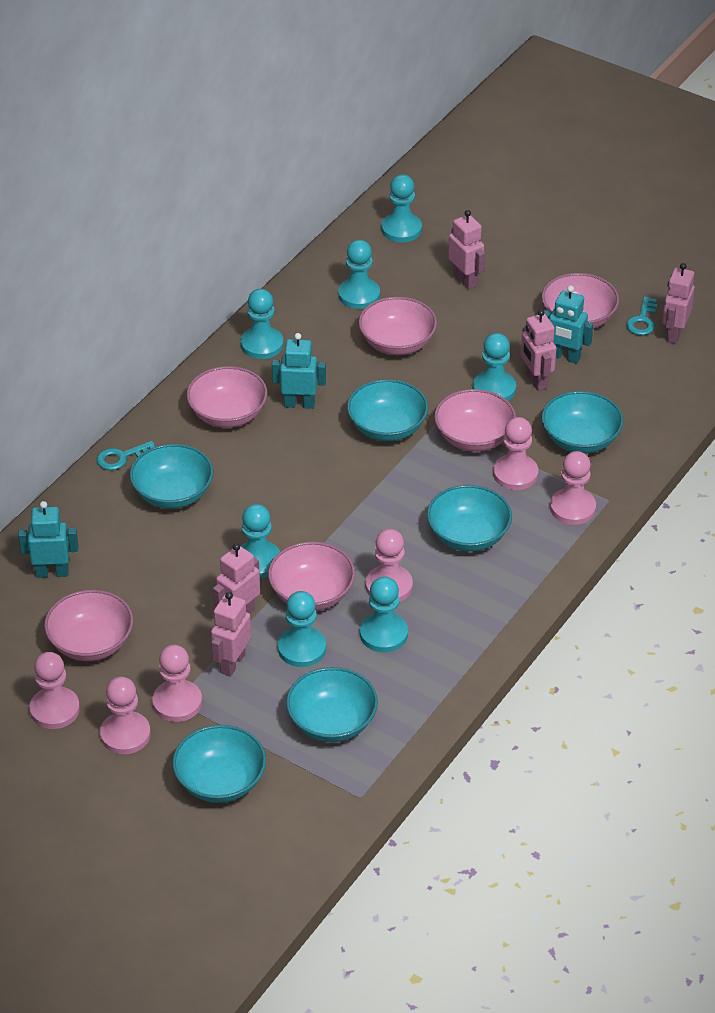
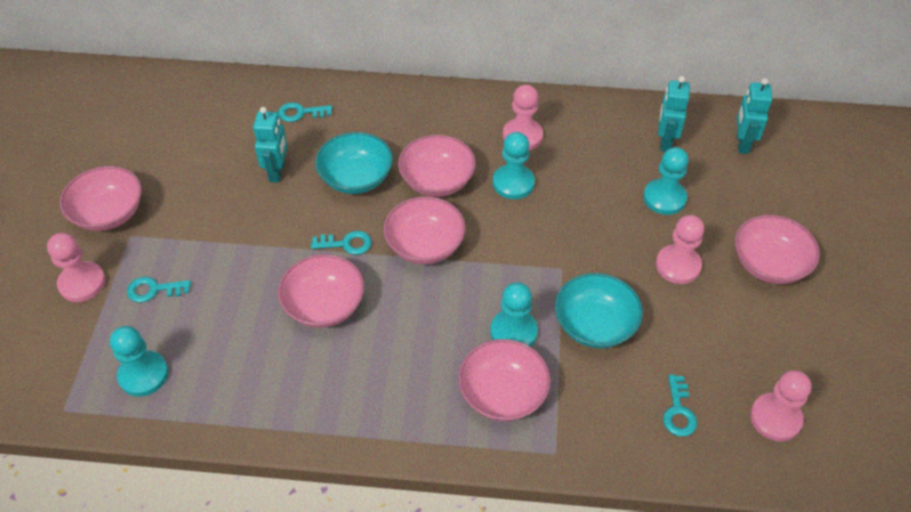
pink pawn: 6 -> 4
pink robot: 5 -> 0
turquoise bowl: 6 -> 2
turquoise key: 2 -> 4
turquoise pawn: 7 -> 4

